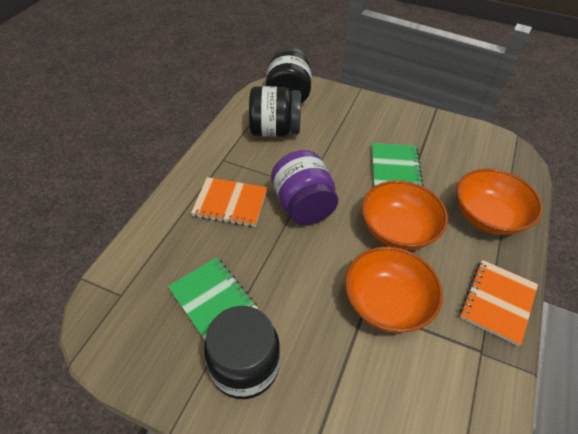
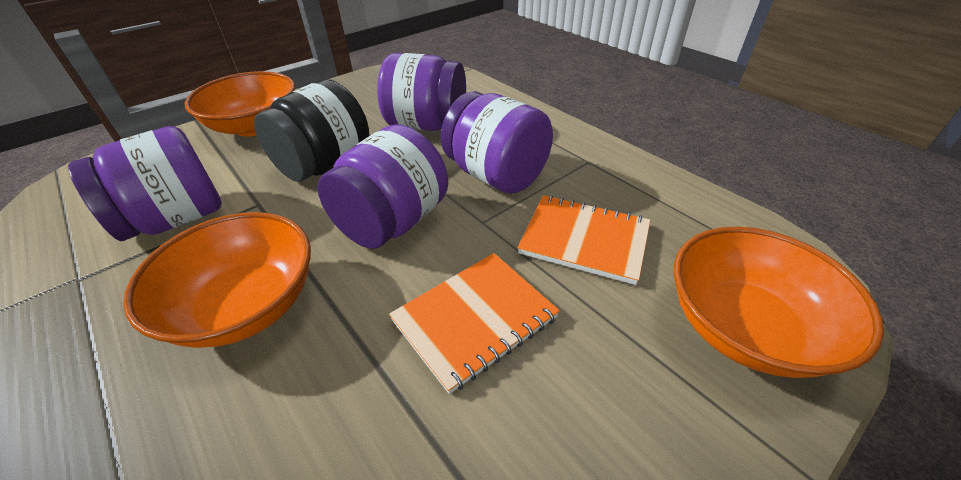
black jar: 3 -> 1
green notebook: 2 -> 0
purple jar: 1 -> 4

